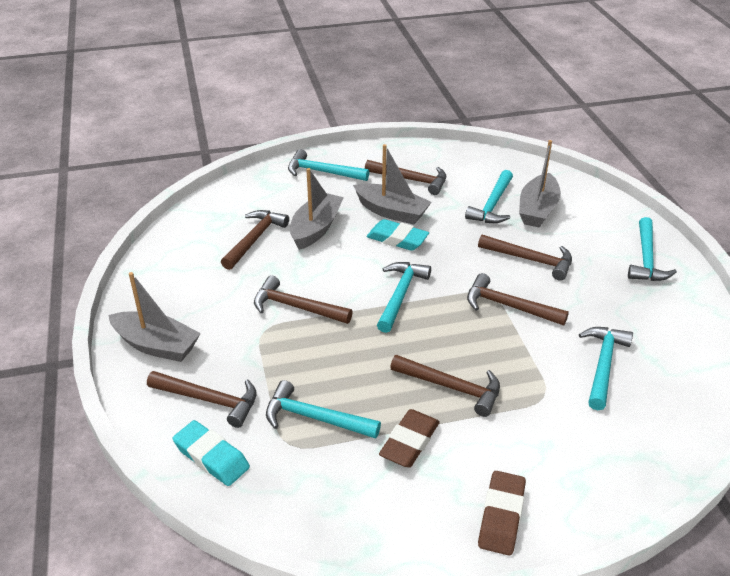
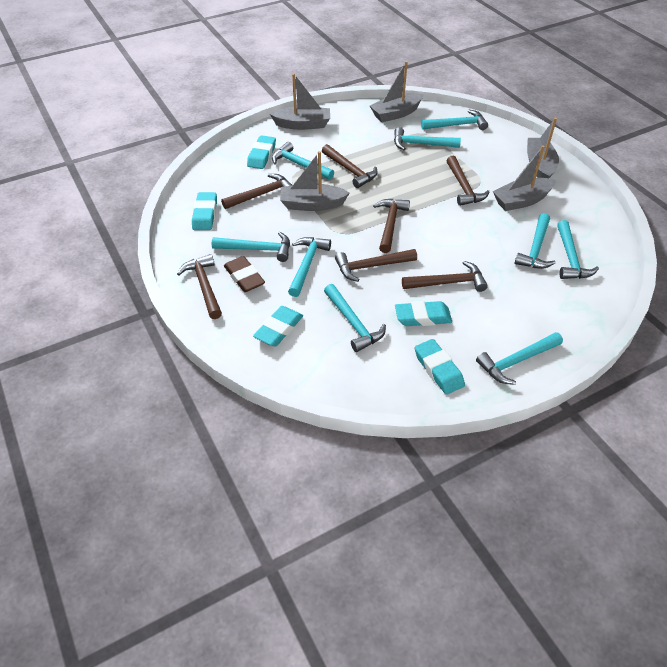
brown eraser: 2 -> 1
grey boat: 4 -> 5
turquoise eraser: 2 -> 5
turquoise hammer: 6 -> 9

